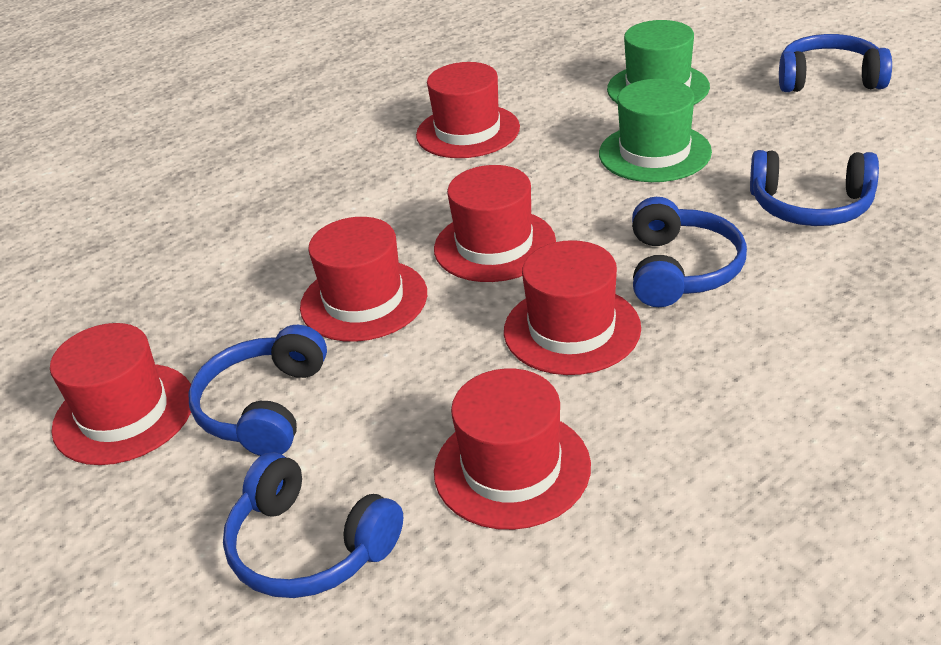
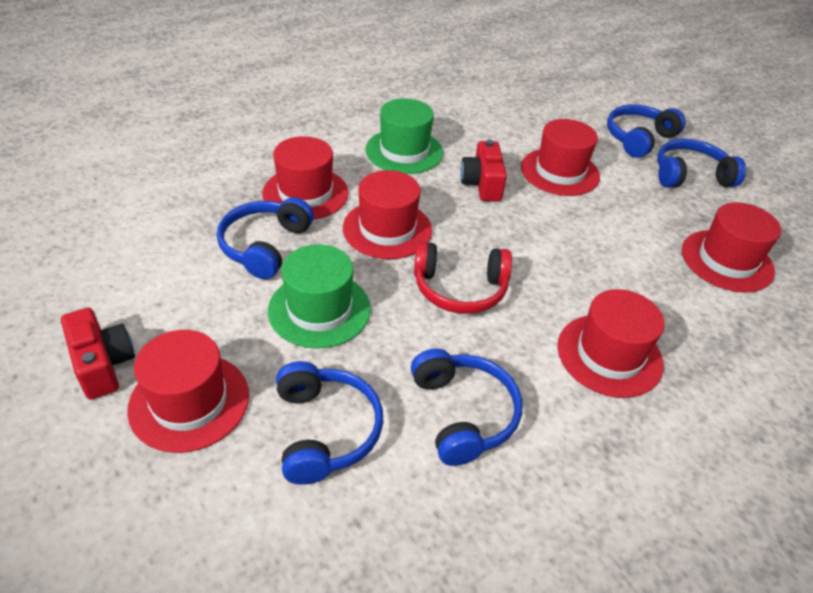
red camera: 0 -> 2
red headphones: 0 -> 1

